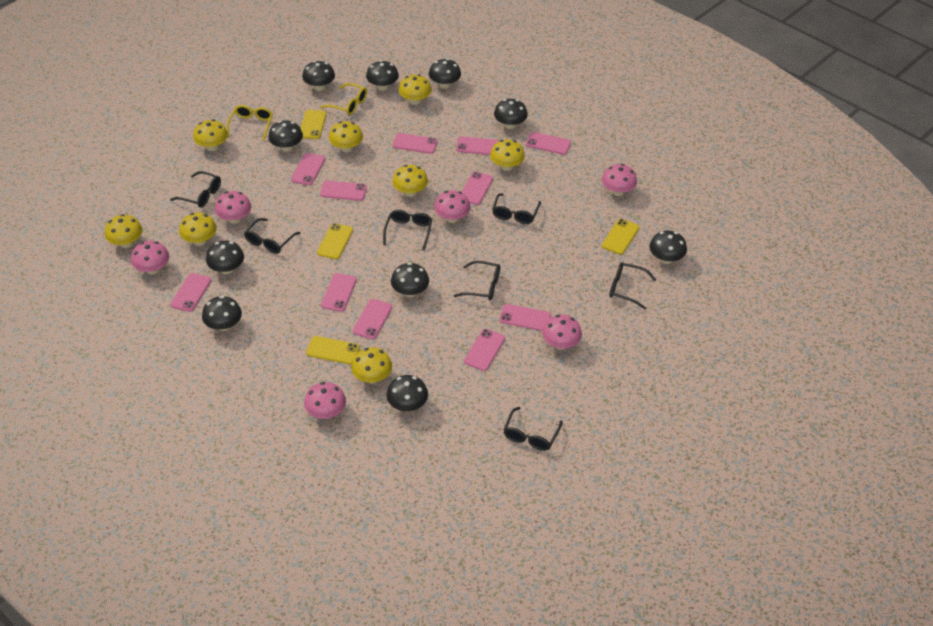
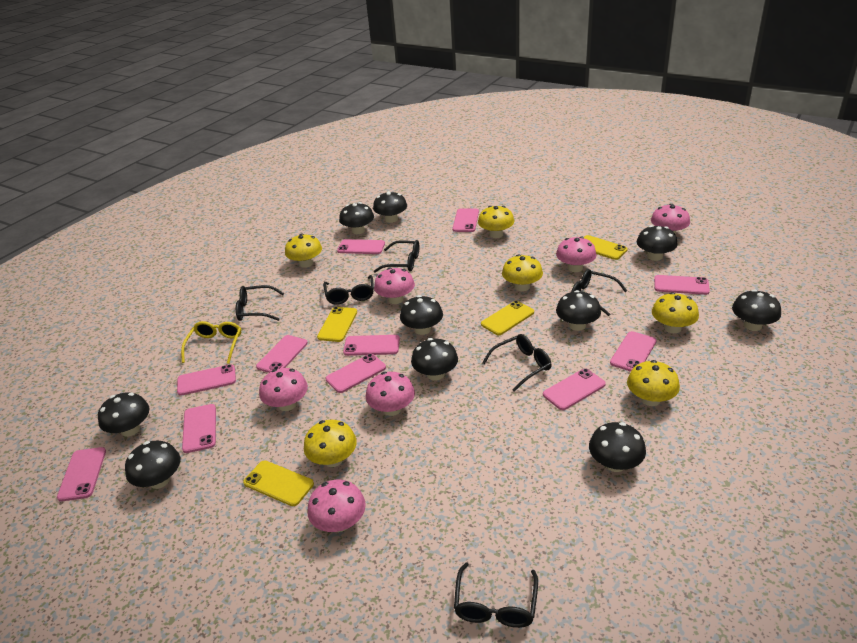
black glasses: 7 -> 6
yellow glasses: 2 -> 1
yellow mushroom: 8 -> 6

